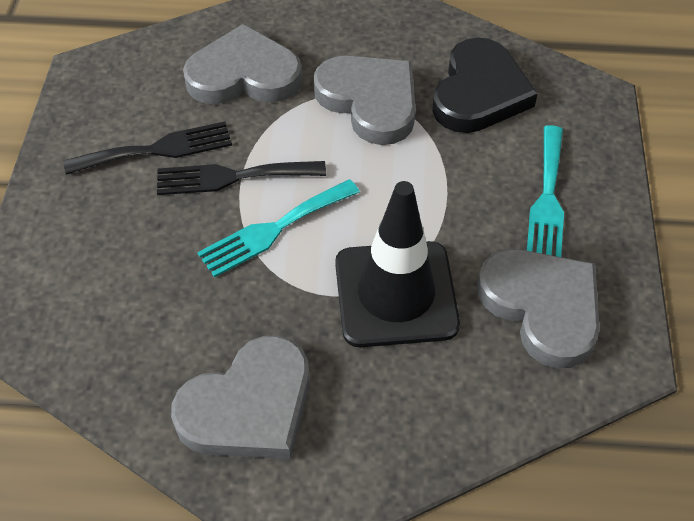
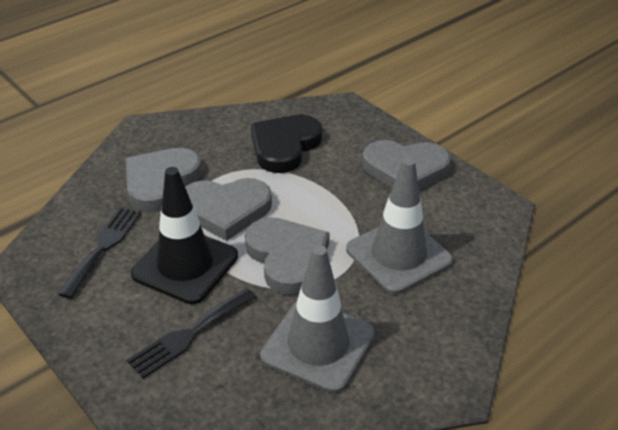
grey traffic cone: 0 -> 2
turquoise fork: 2 -> 0

